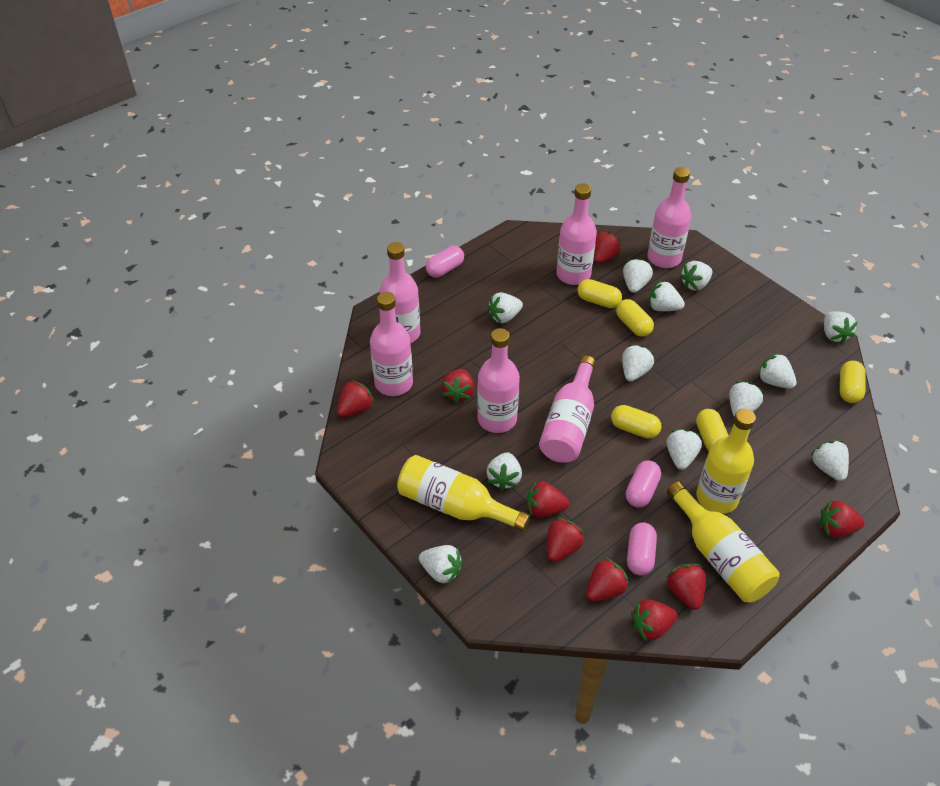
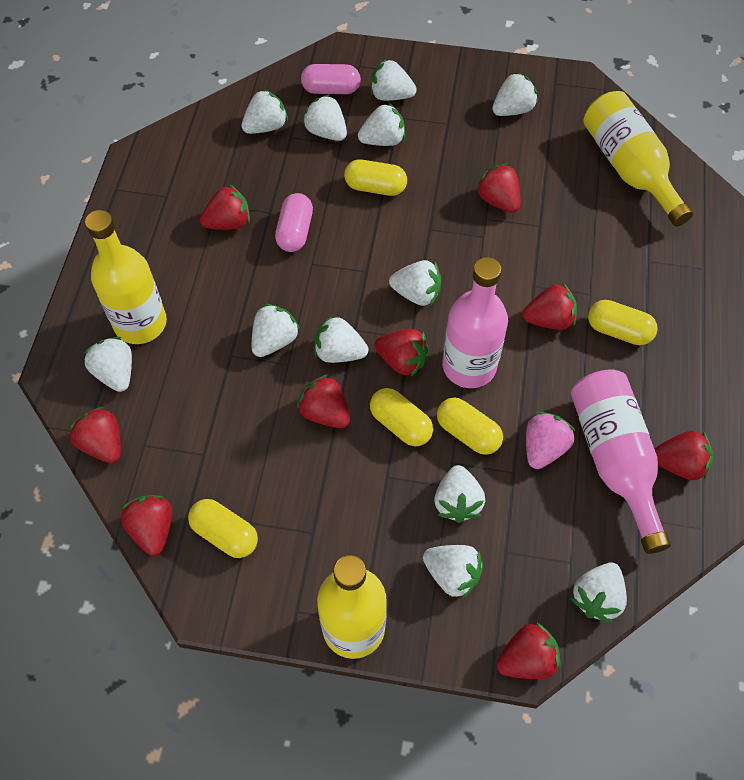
pink bottle: 6 -> 2
pink capsule: 3 -> 2
pink strawberry: 0 -> 1

